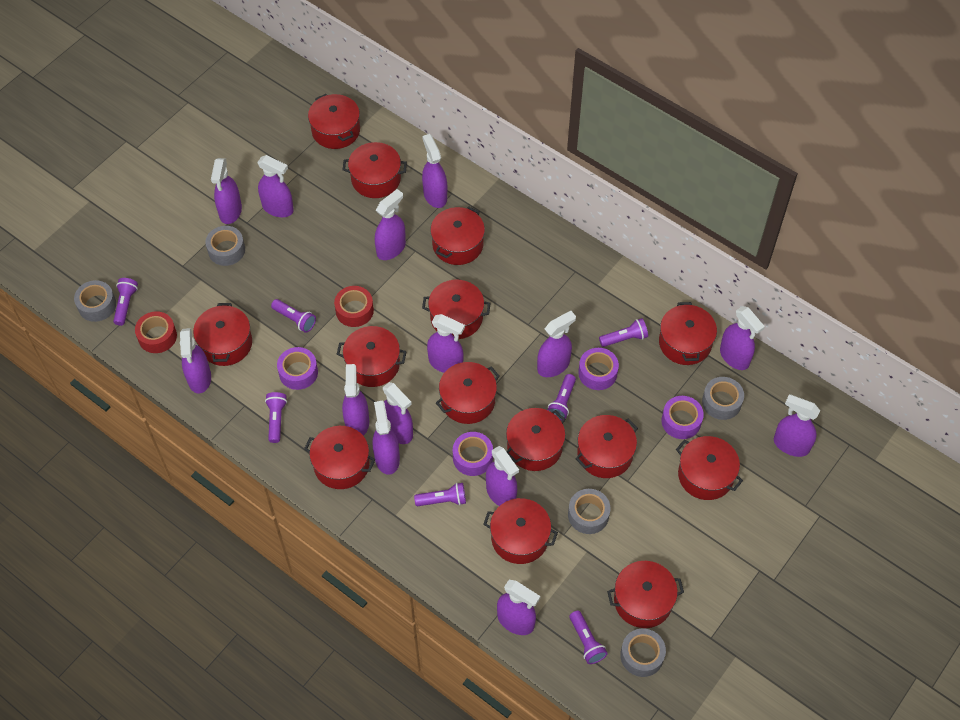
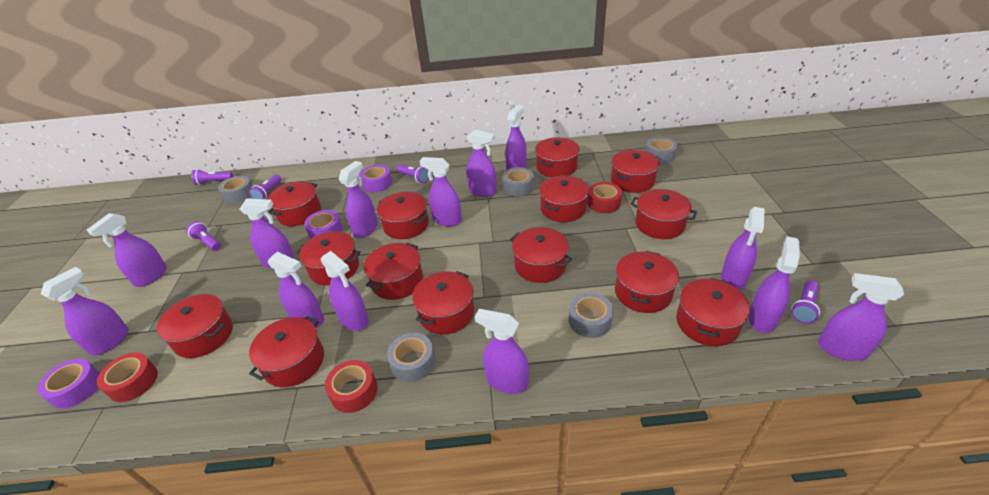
purple flashlight: 7 -> 5
purple spray bottle: 14 -> 13
purple tape: 4 -> 3
red tape: 2 -> 3

